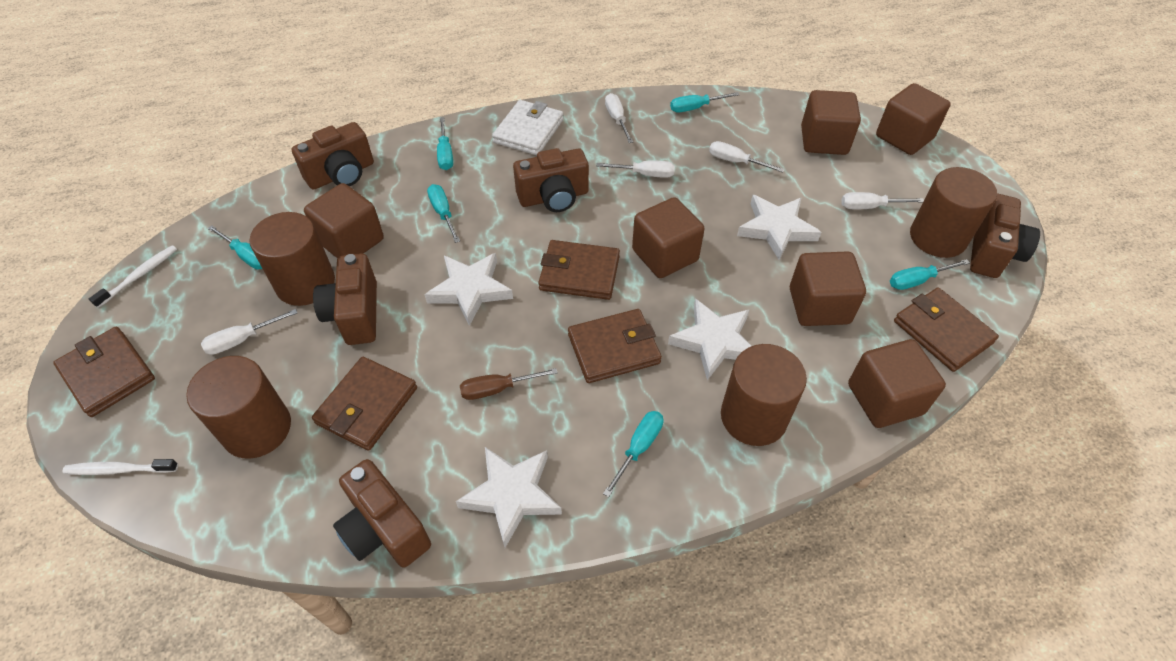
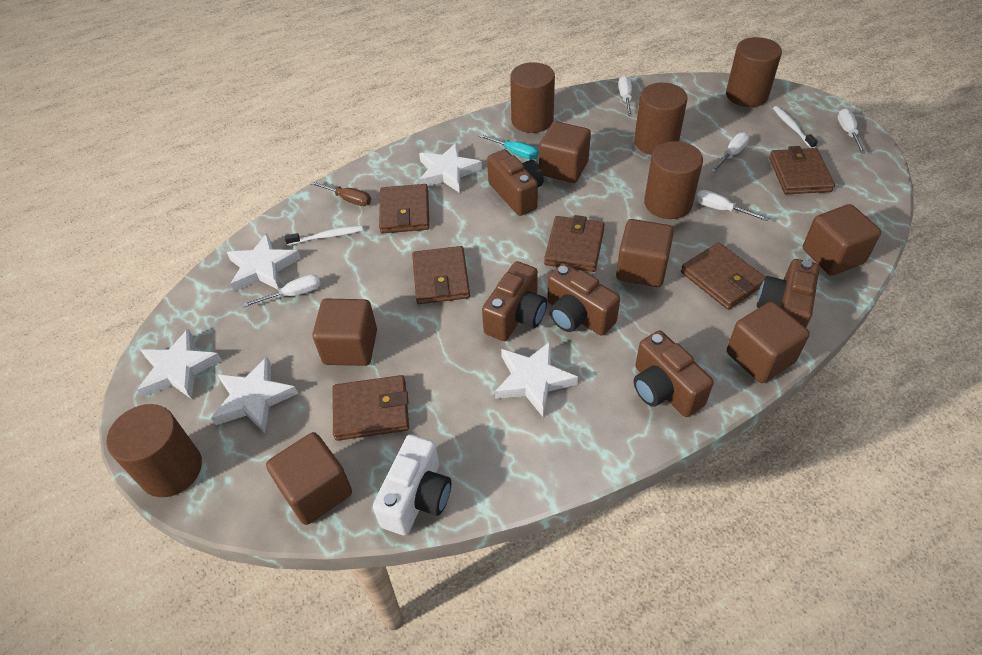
brown cylinder: 4 -> 5
brown wallet: 5 -> 6
turquoise screwdriver: 6 -> 1
white camera: 0 -> 1
white star: 4 -> 5
white wallet: 1 -> 0

